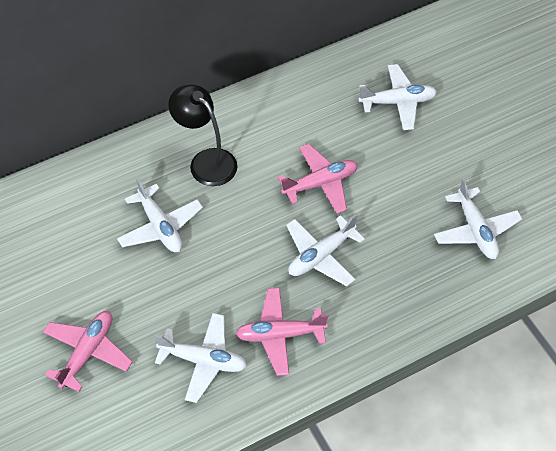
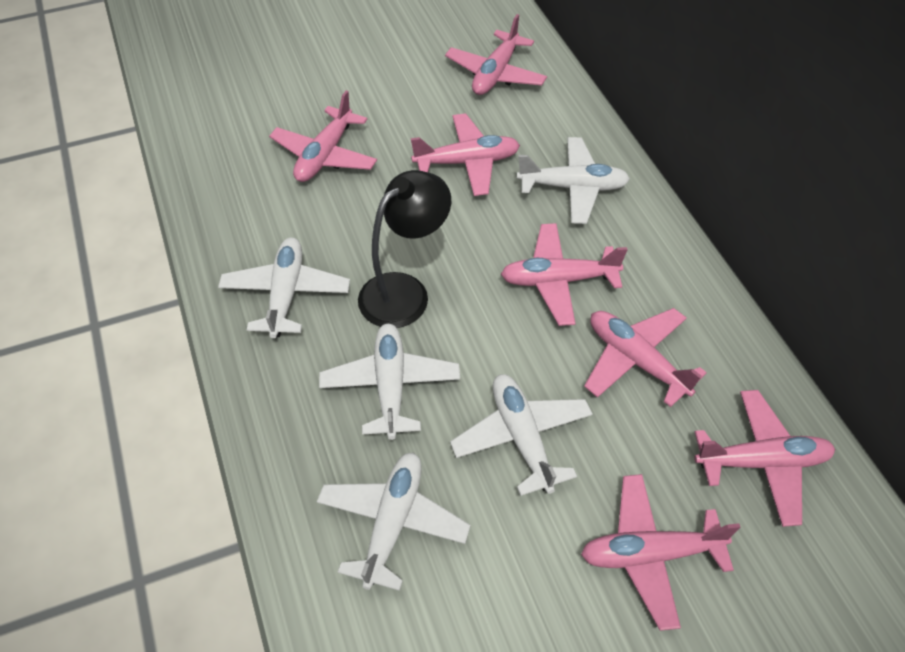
pink plane: 3 -> 7

